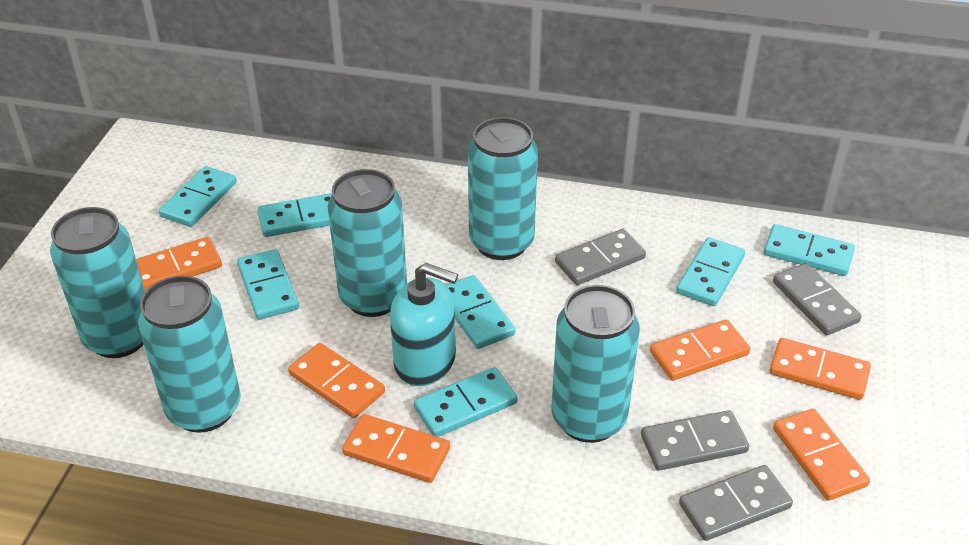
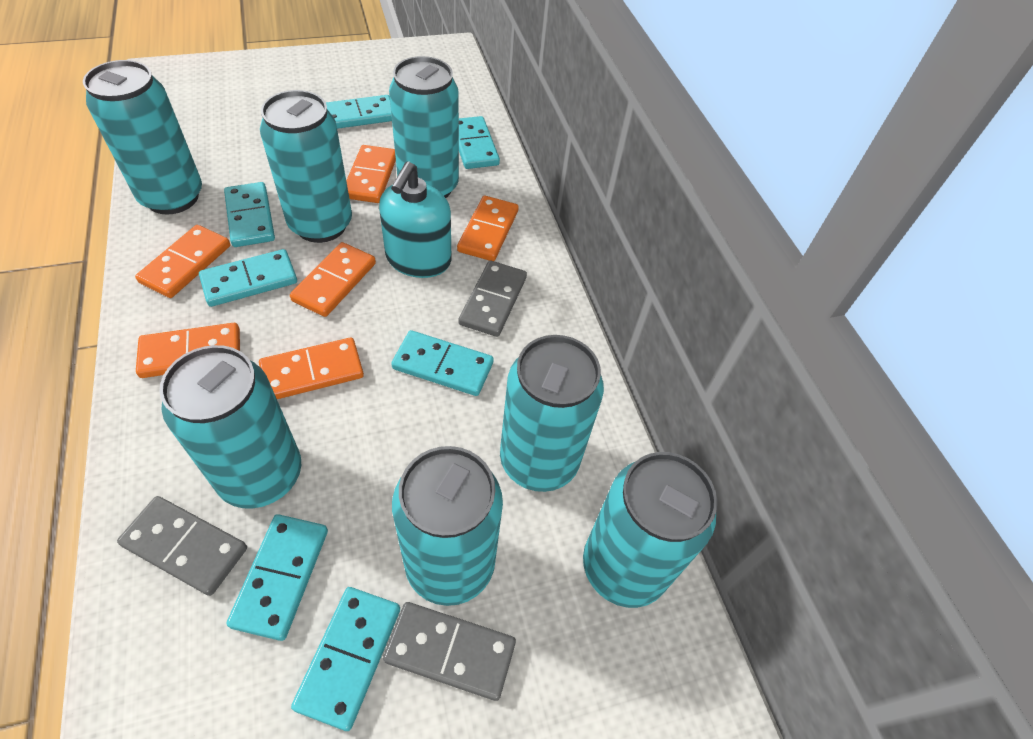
grey domino: 4 -> 3
turquoise can: 5 -> 7

